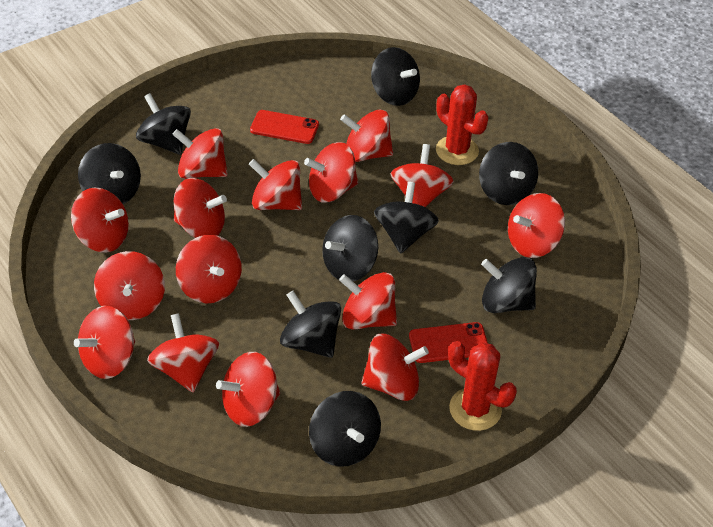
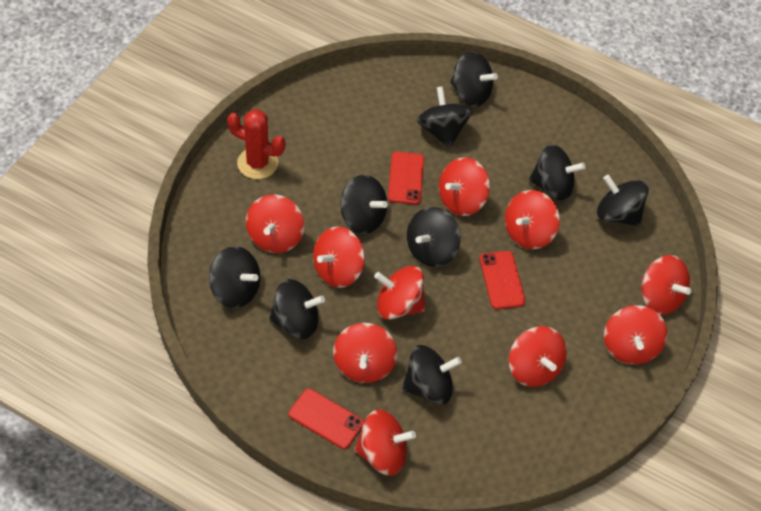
red cactus: 2 -> 1
red phone: 2 -> 3
red spinning top: 15 -> 10

